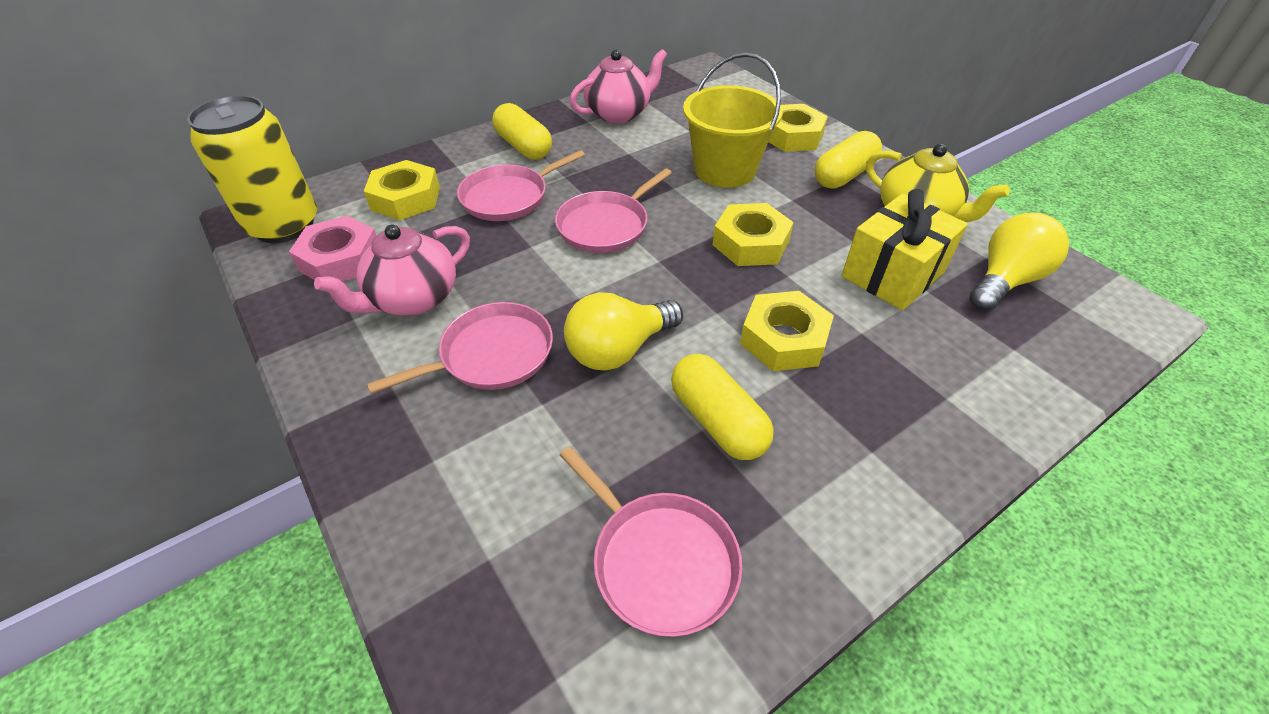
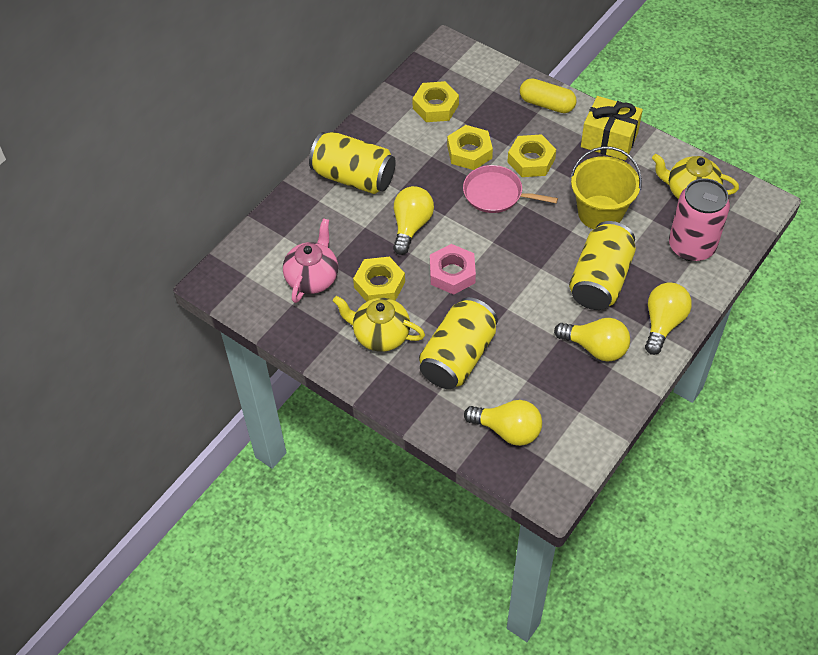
pink can: 0 -> 1
pink pan: 4 -> 1
pink teapot: 2 -> 1
yellow can: 1 -> 3
yellow capsule: 3 -> 1
yellow light bulb: 2 -> 4
yellow teapot: 1 -> 2

